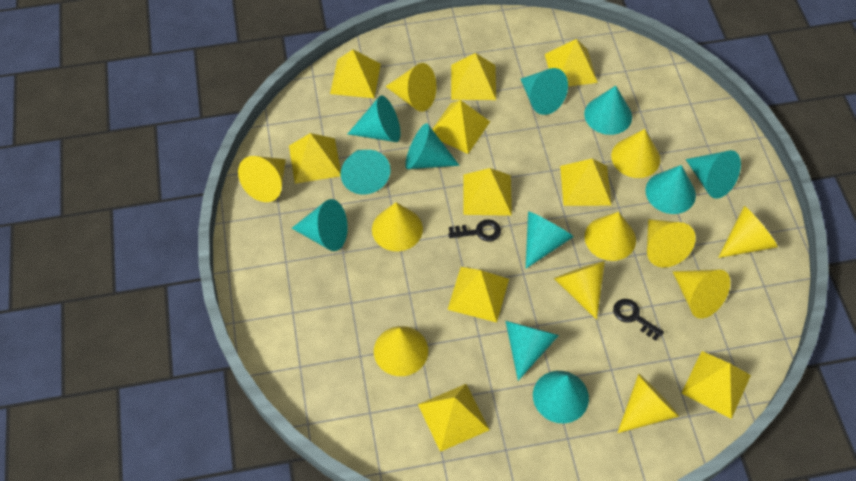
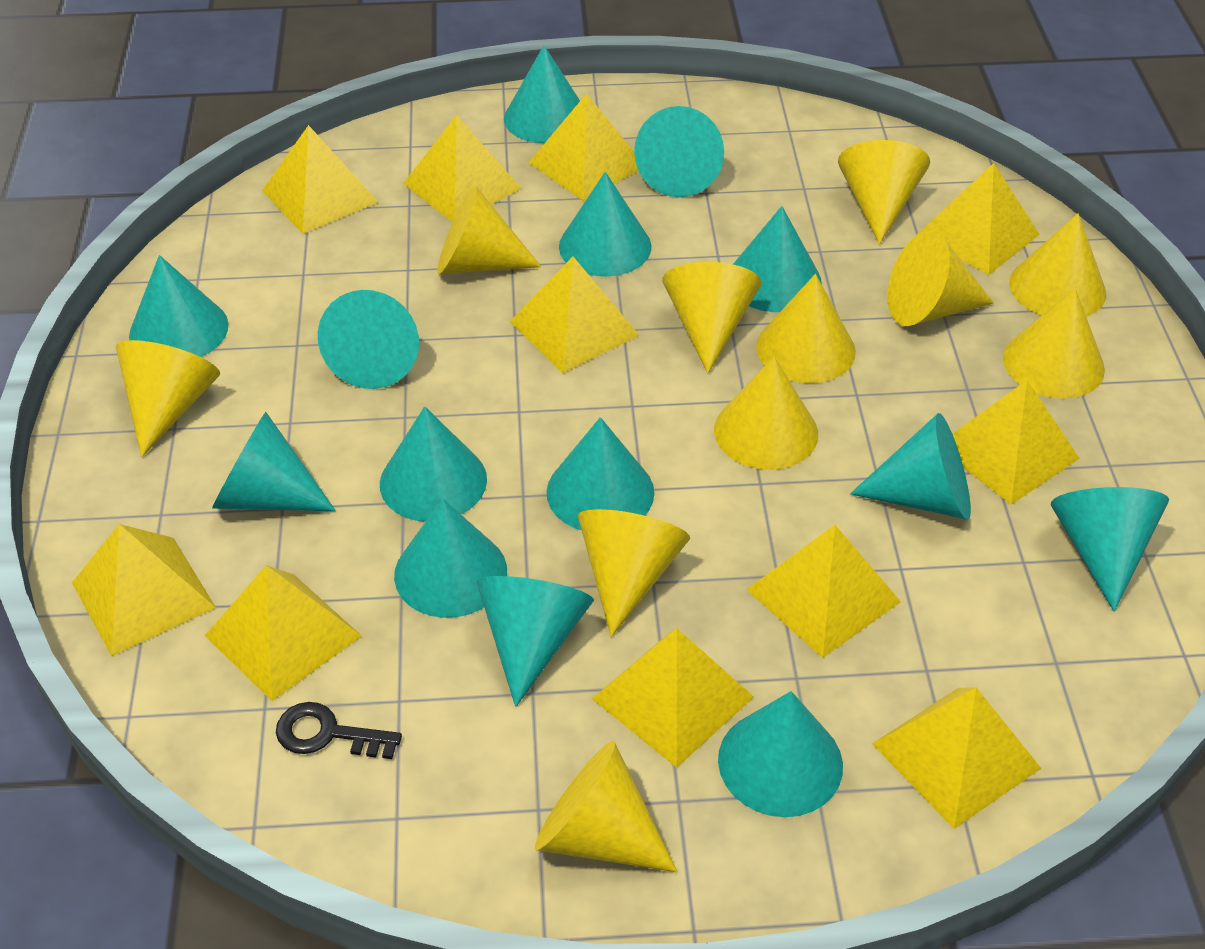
black key: 2 -> 1
turquoise cone: 11 -> 14
yellow pyramid: 10 -> 11

